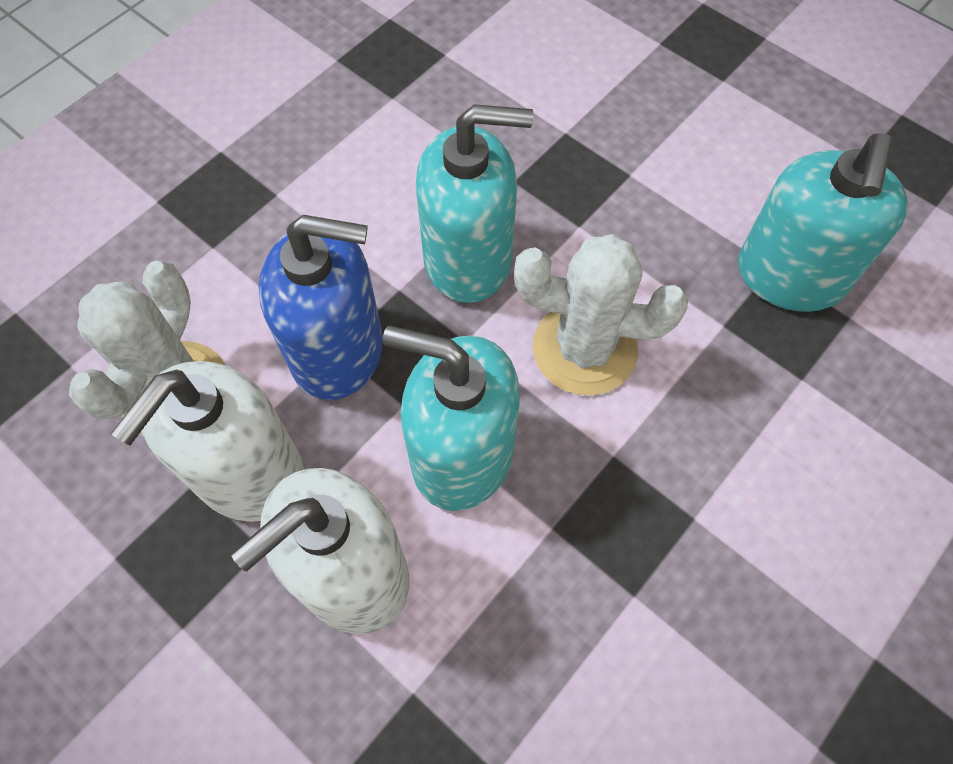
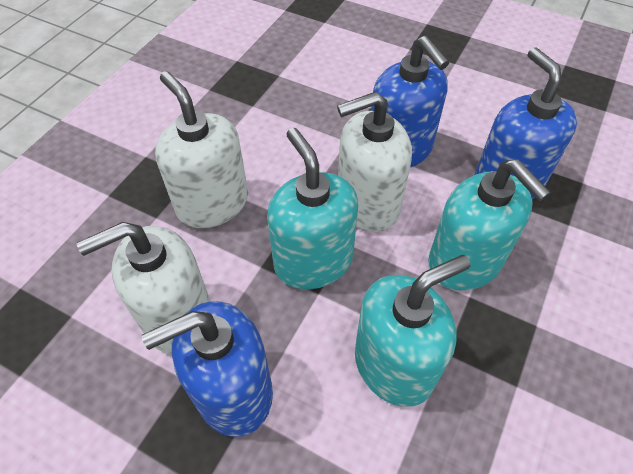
blue soap dispenser: 1 -> 3
white cactus: 2 -> 0
white soap dispenser: 2 -> 3

